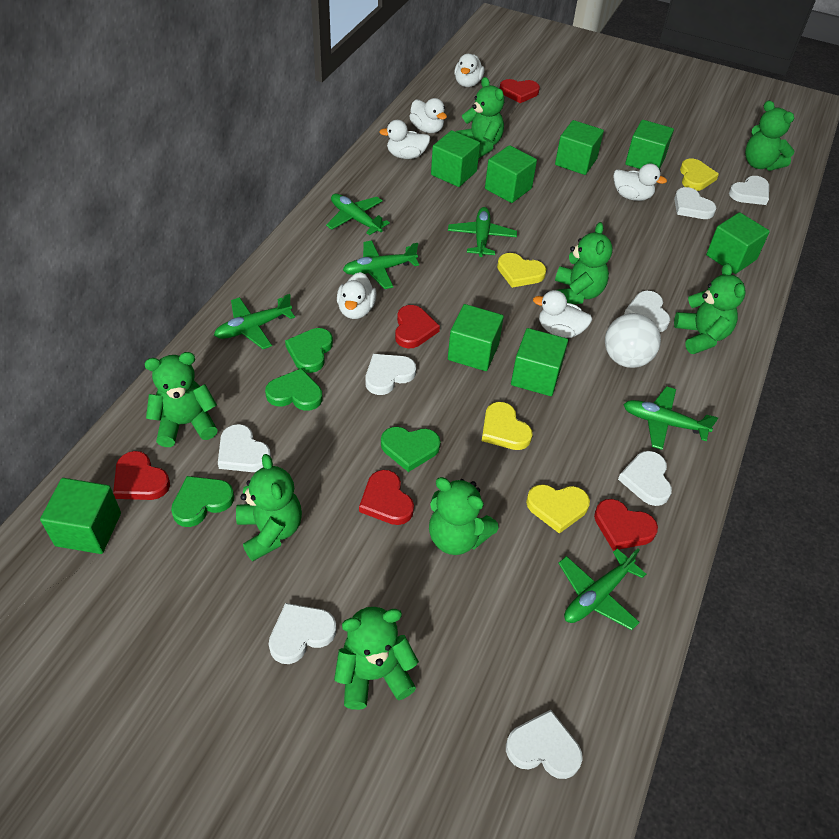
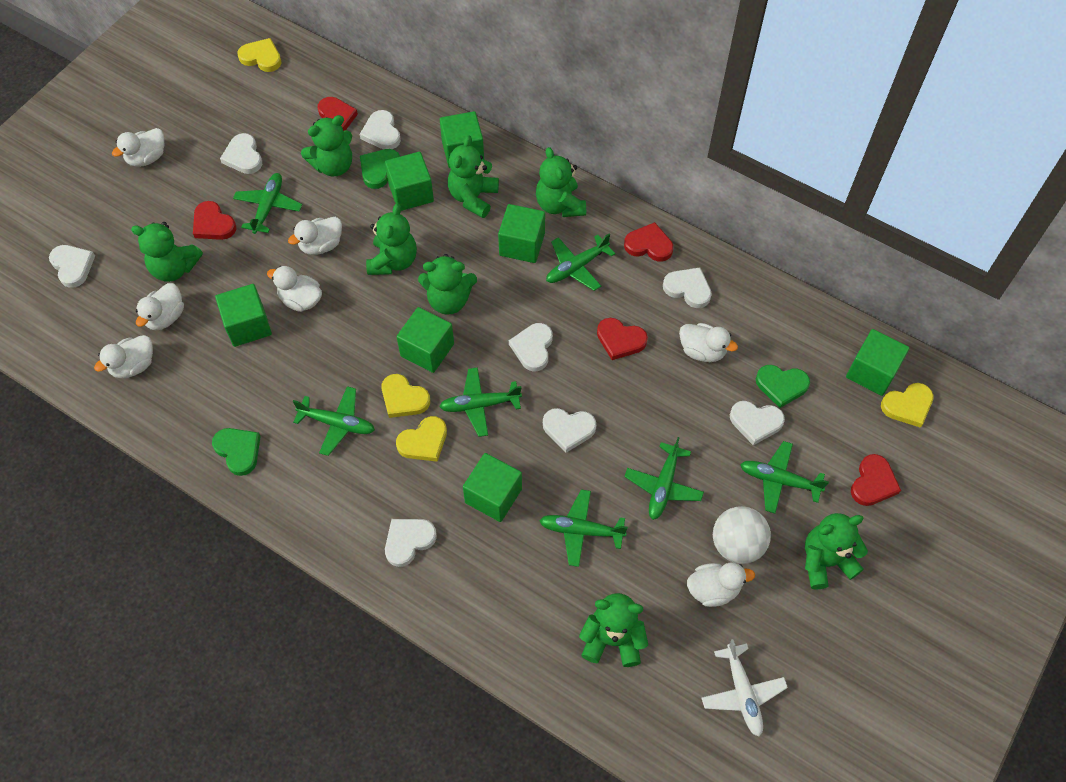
green cube: 8 -> 7
green heart: 4 -> 3
green plane: 6 -> 7
white duck: 6 -> 7
white plane: 0 -> 1

